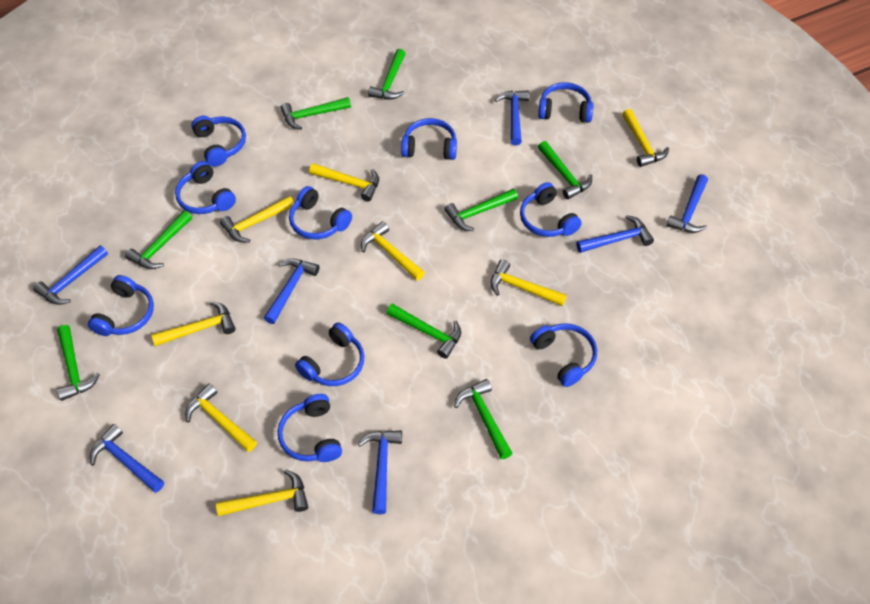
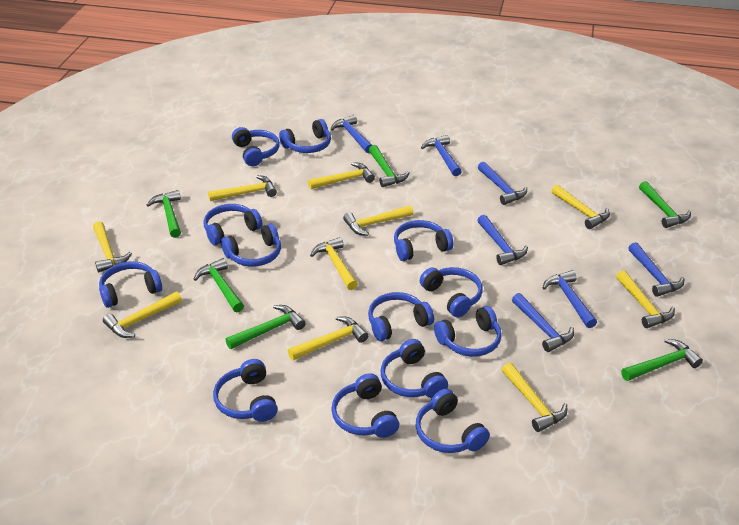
blue headphones: 10 -> 13
green hammer: 8 -> 6
yellow hammer: 8 -> 10

